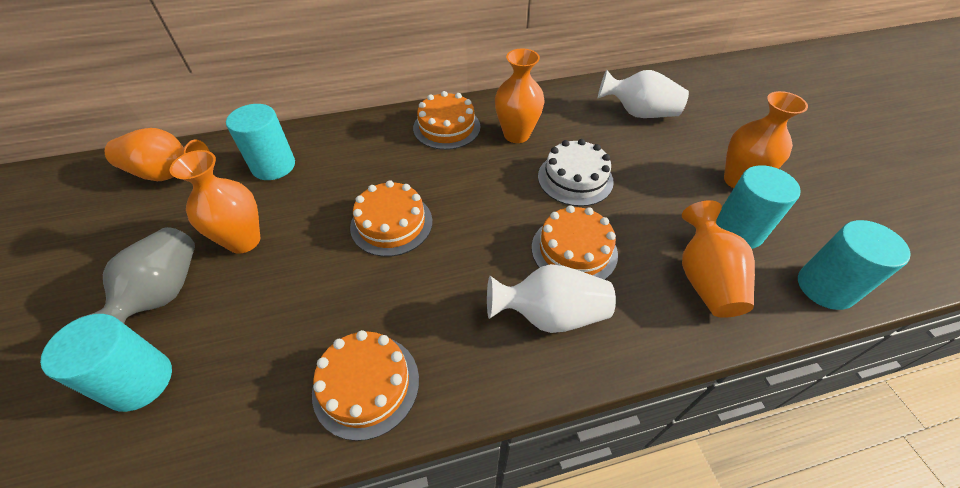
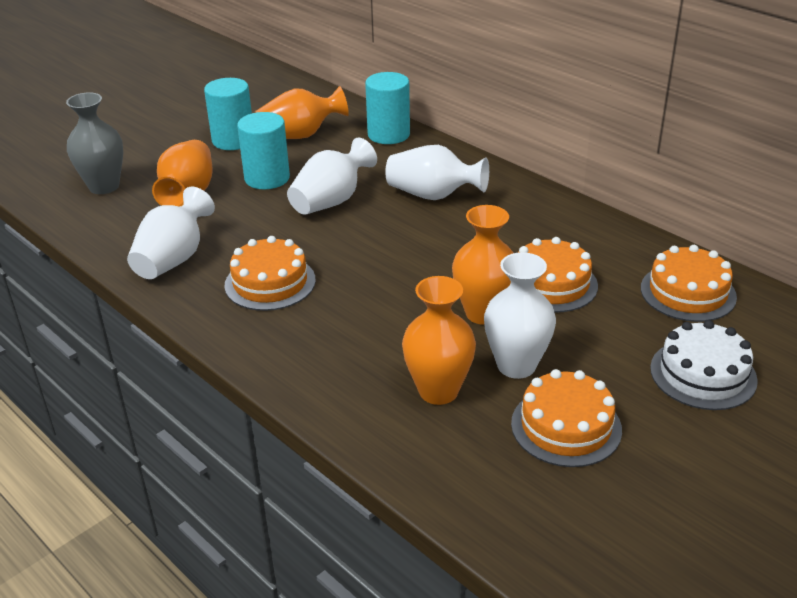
orange vase: 5 -> 4
turquoise cylinder: 4 -> 3
white vase: 2 -> 4

